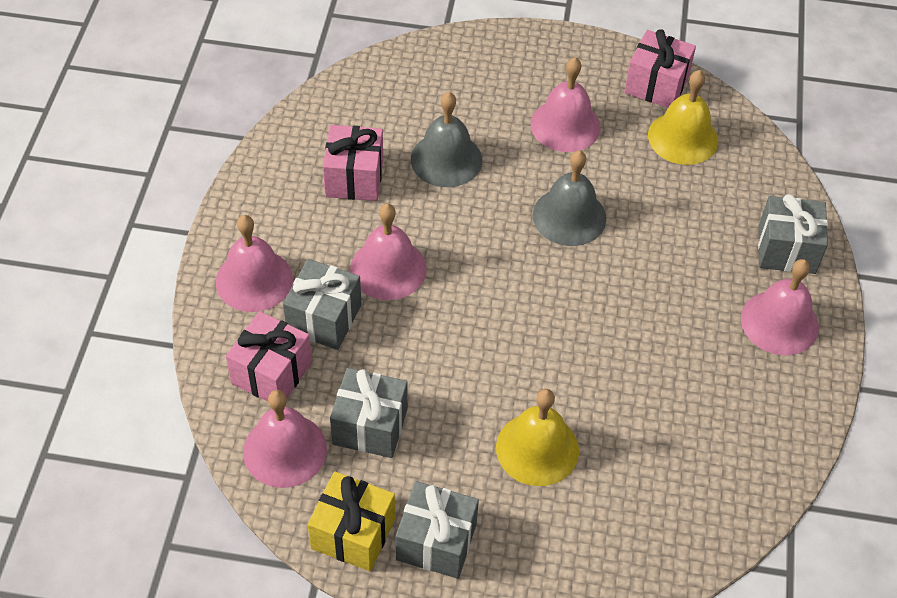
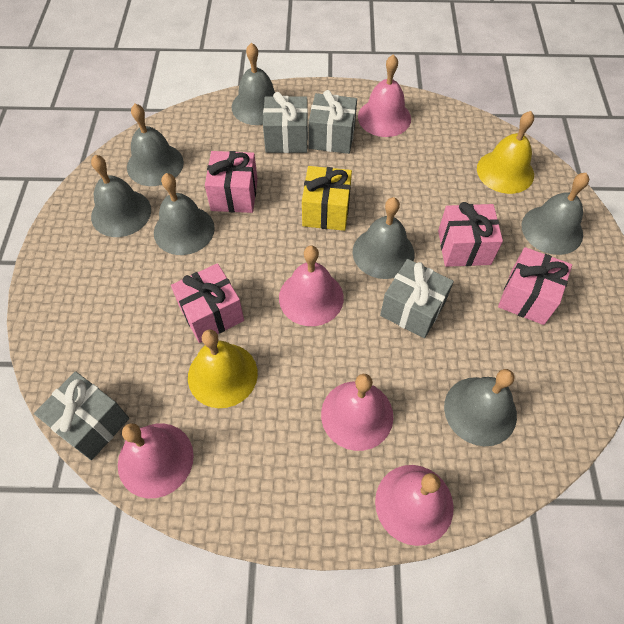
grey bell: 2 -> 7
pink gift: 3 -> 4

